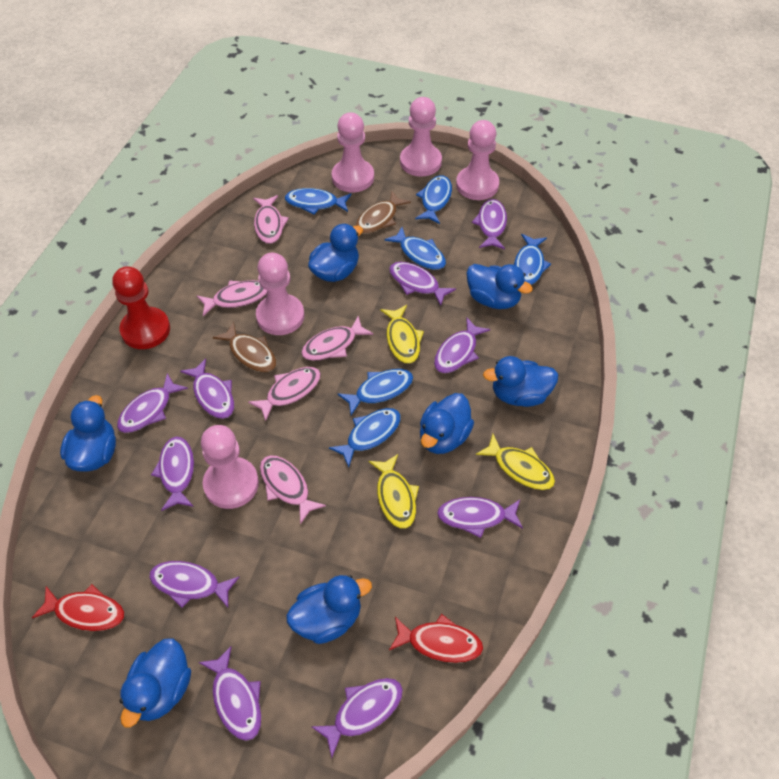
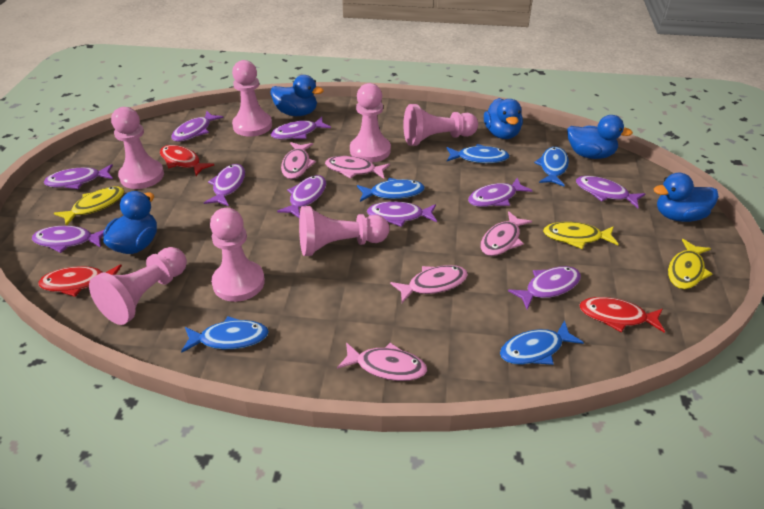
blue duck: 7 -> 5
blue fish: 6 -> 5
brown fish: 2 -> 0
pink pawn: 5 -> 7
red fish: 2 -> 3
red pawn: 1 -> 0

